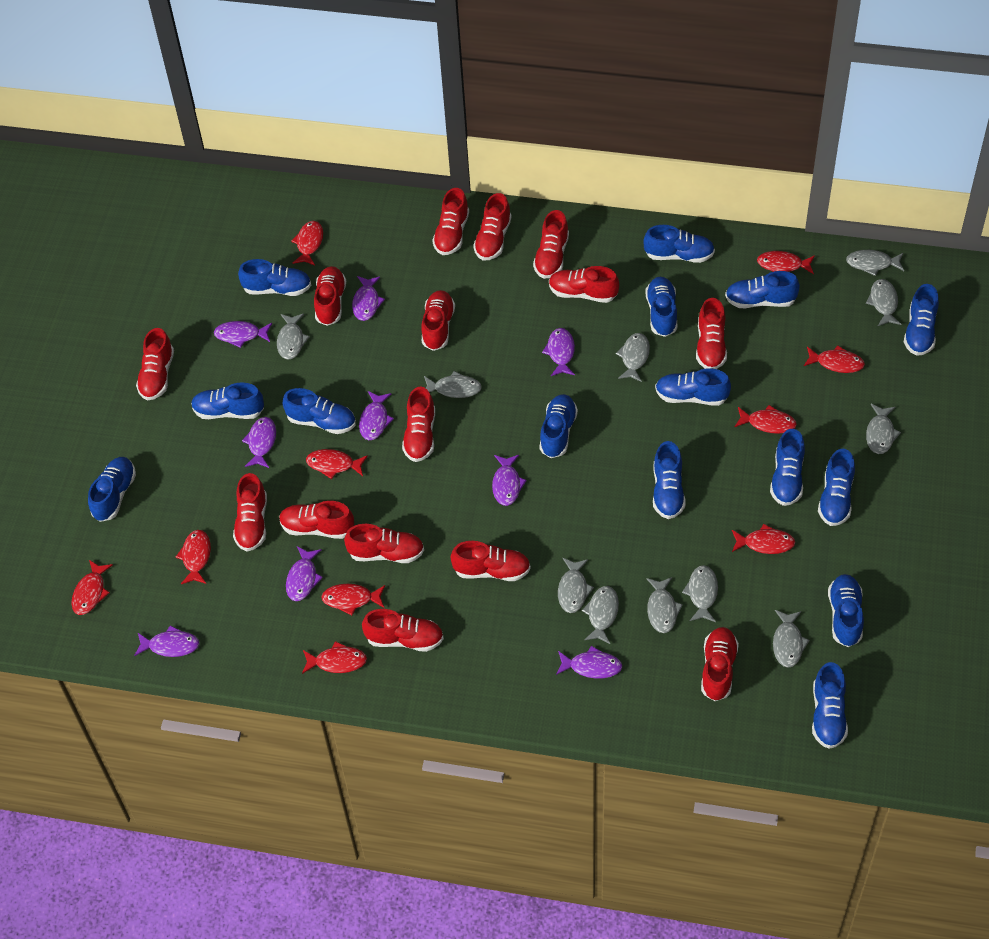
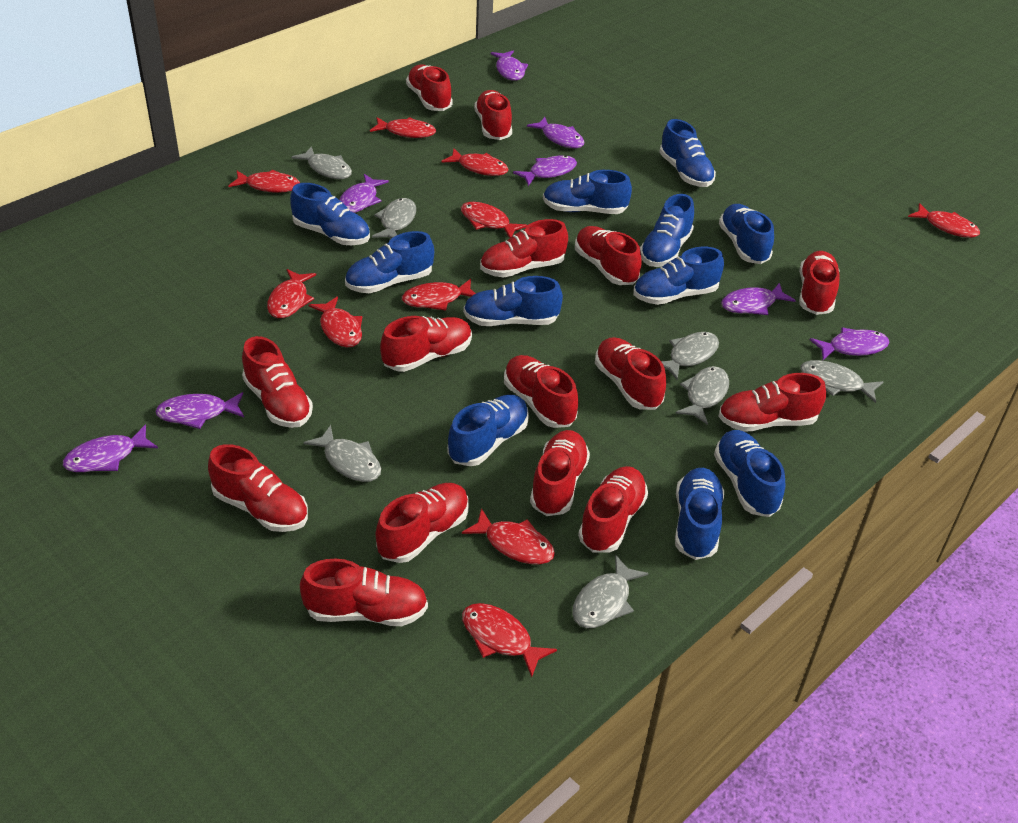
blue shoe: 15 -> 11
grey fish: 11 -> 7
purple fish: 9 -> 8

